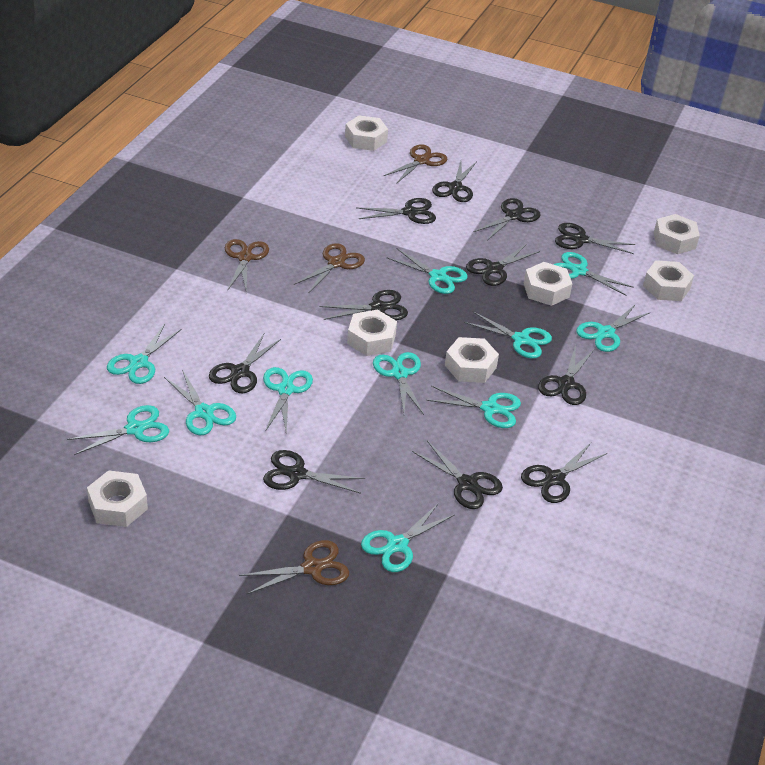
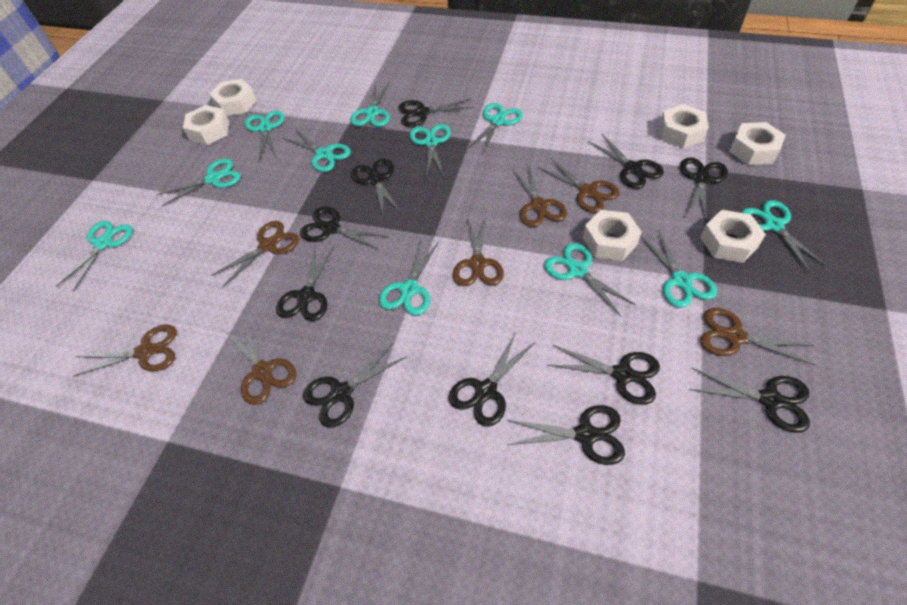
brown scissors: 4 -> 7
white nut: 7 -> 6

